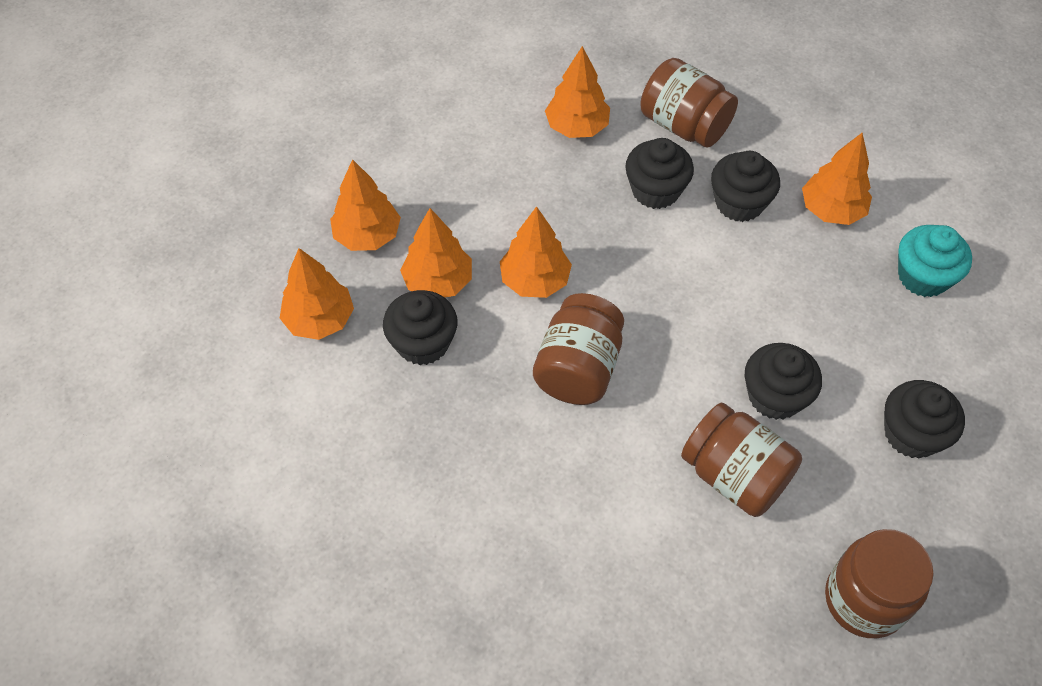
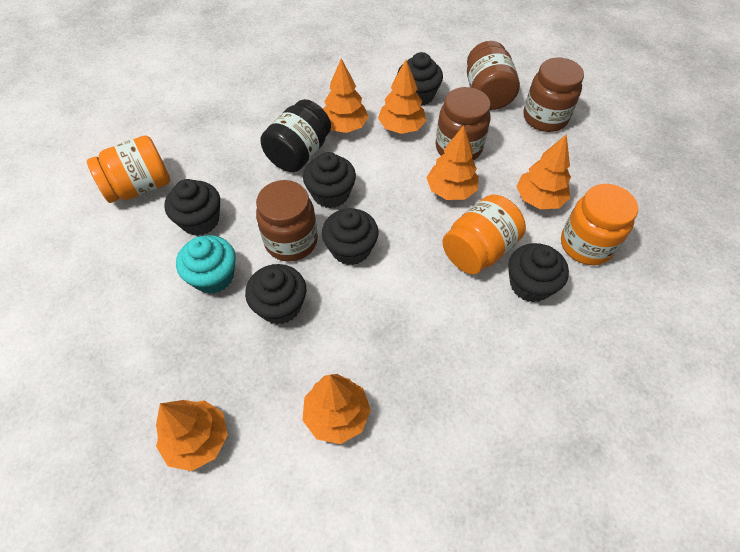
black cupcake: 5 -> 6
black jar: 0 -> 1
orange jar: 0 -> 3

